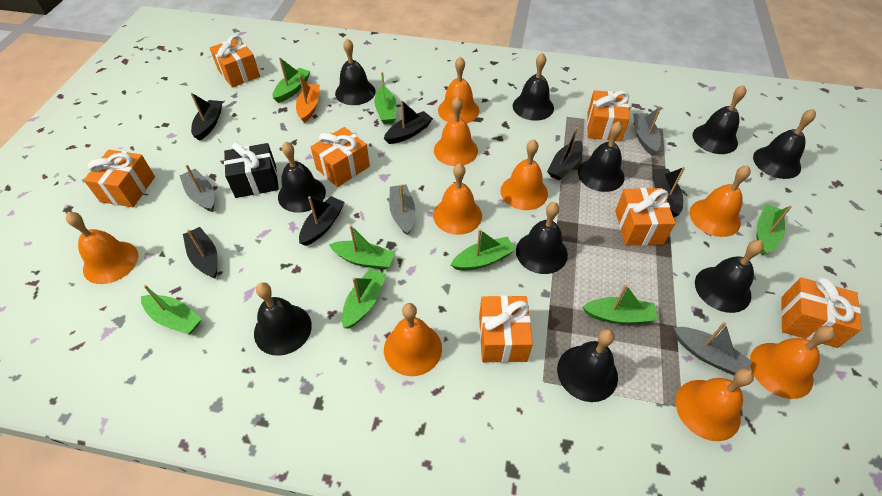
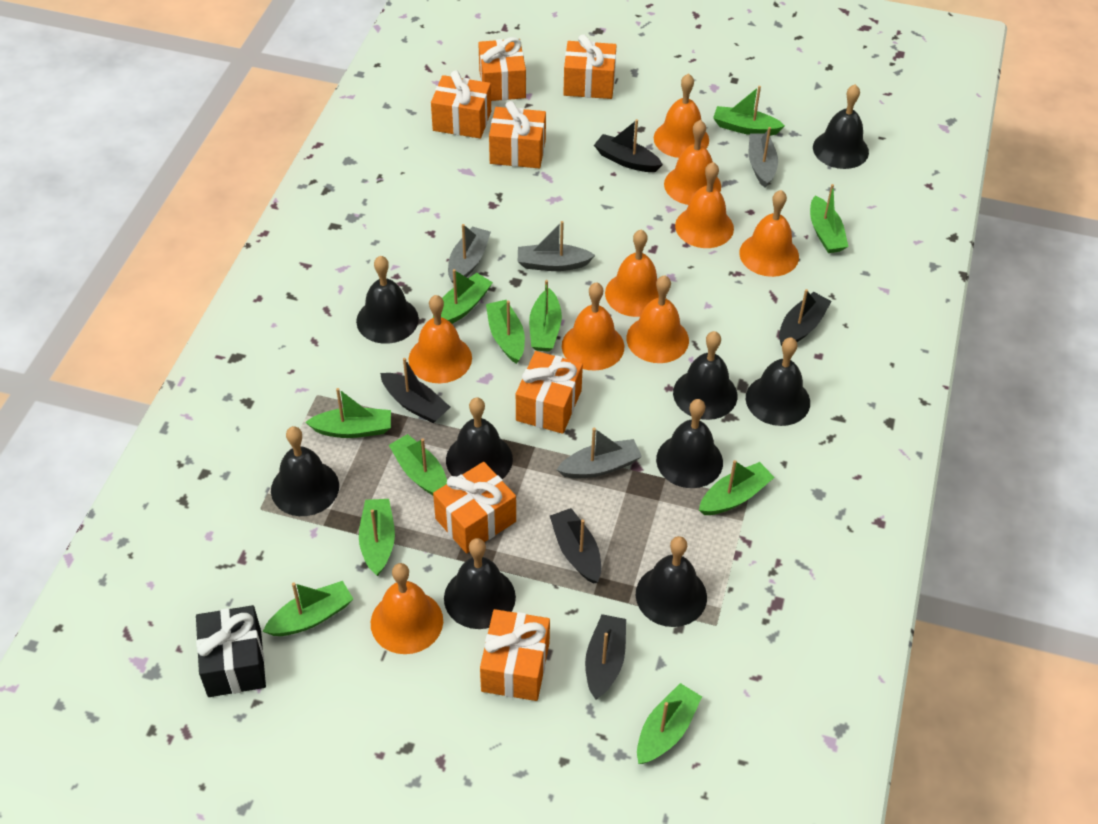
black bell: 10 -> 9
black boat: 6 -> 5
green boat: 8 -> 11
orange boat: 1 -> 0

